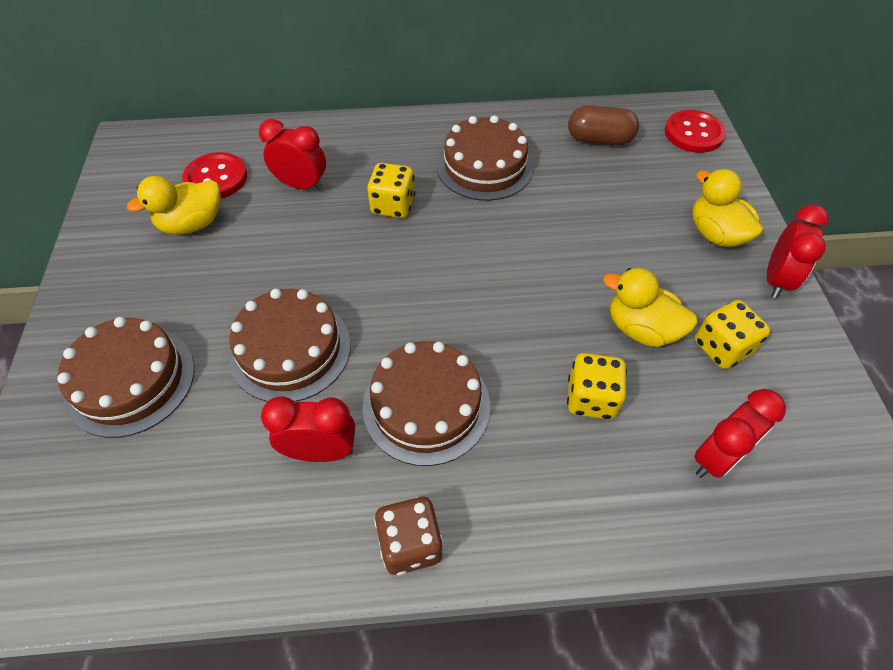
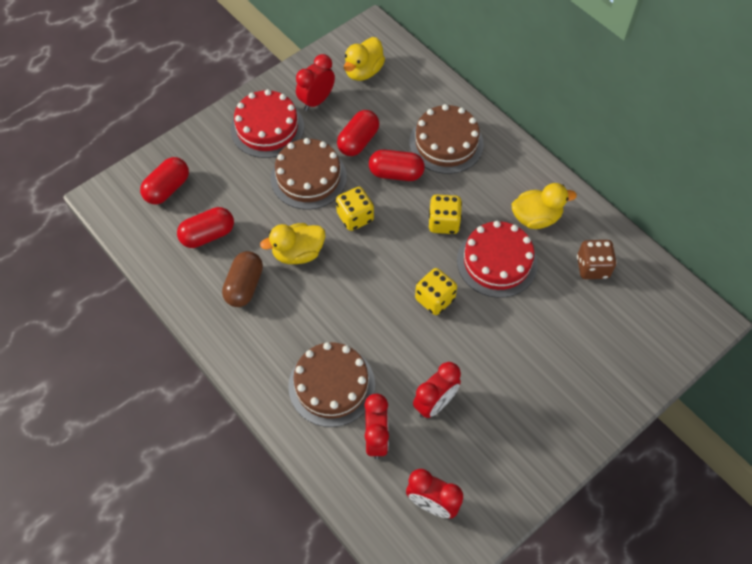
brown cake: 4 -> 3
red button: 2 -> 0
red cake: 0 -> 2
red capsule: 0 -> 4

